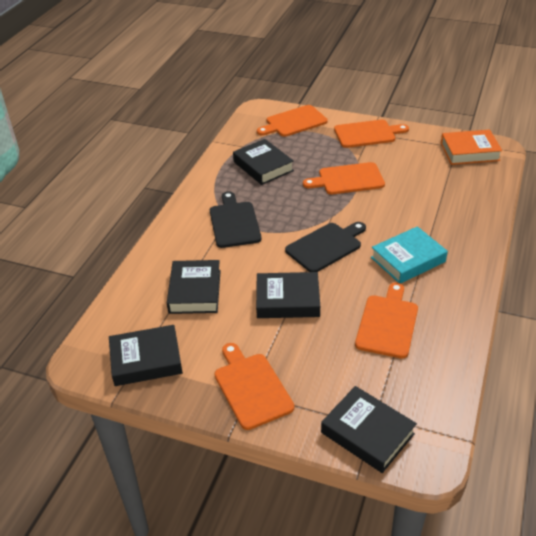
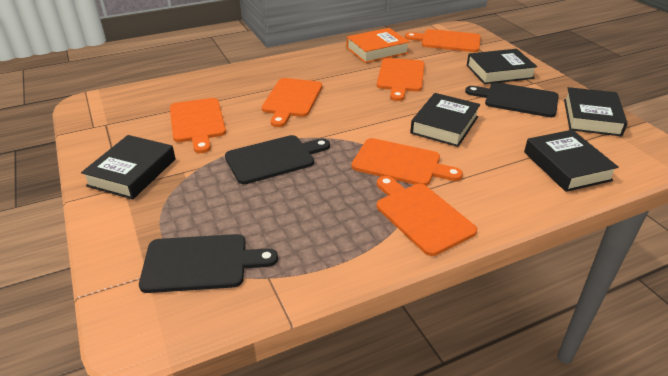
black cutting board: 2 -> 3
orange cutting board: 5 -> 6
turquoise book: 1 -> 0

